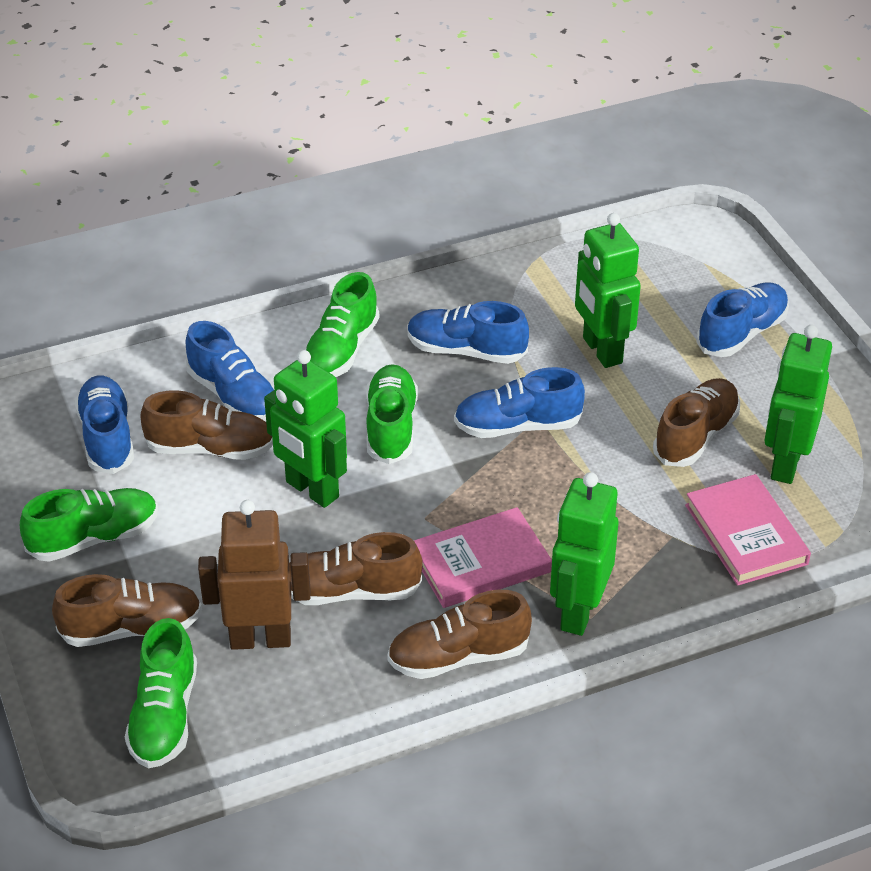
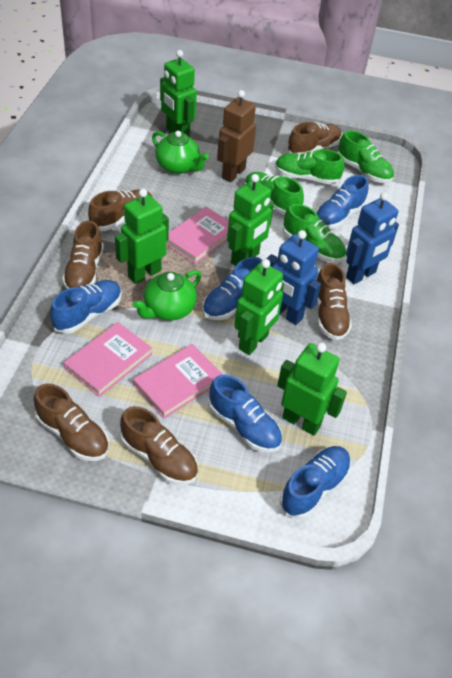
blue robot: 0 -> 2
brown shoe: 5 -> 6
green robot: 4 -> 5
green teapot: 0 -> 2
pink book: 2 -> 3

